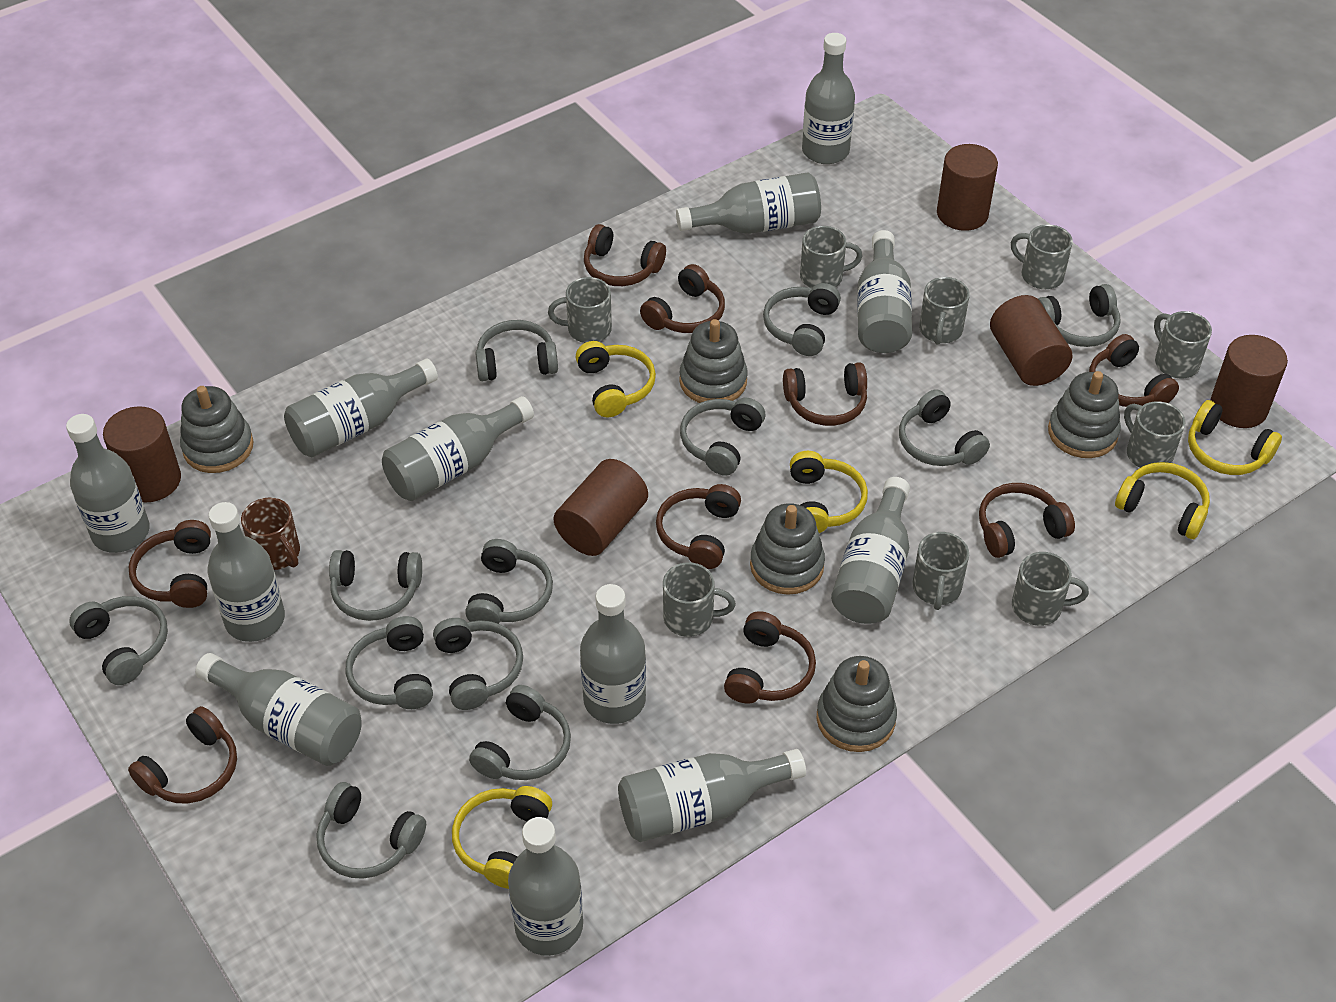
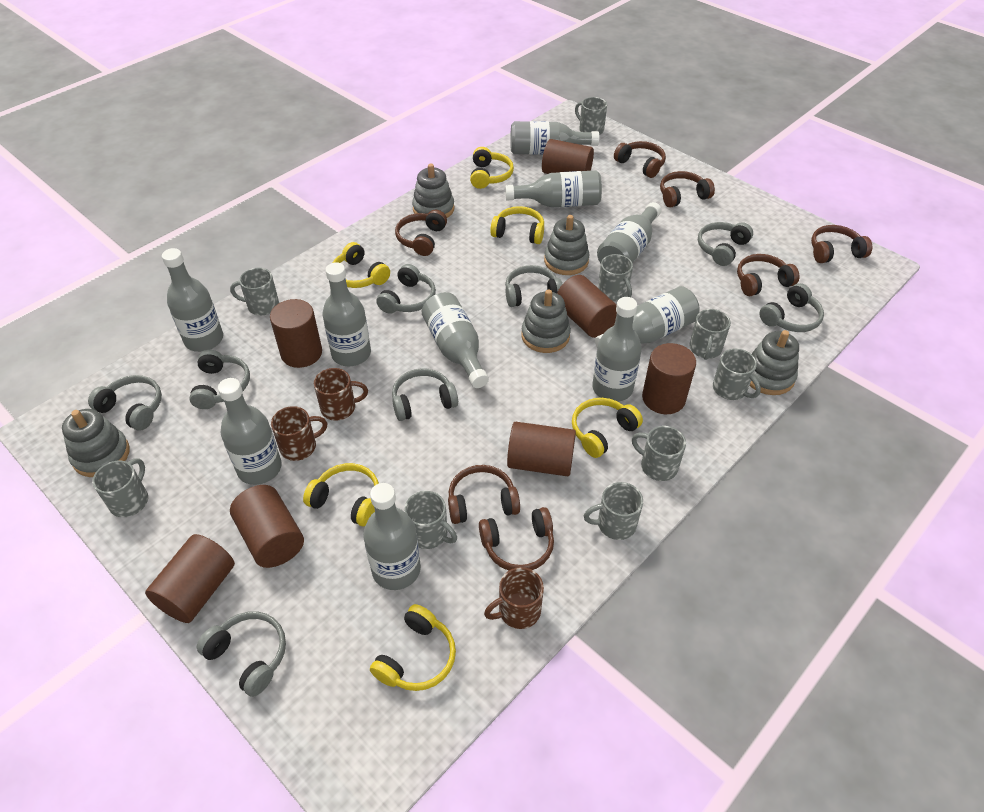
brown cylinder: 5 -> 7
brown headphones: 9 -> 7
brown mug: 1 -> 3
grey bottle: 12 -> 10
grey headphones: 12 -> 8
yellow headphones: 5 -> 6

